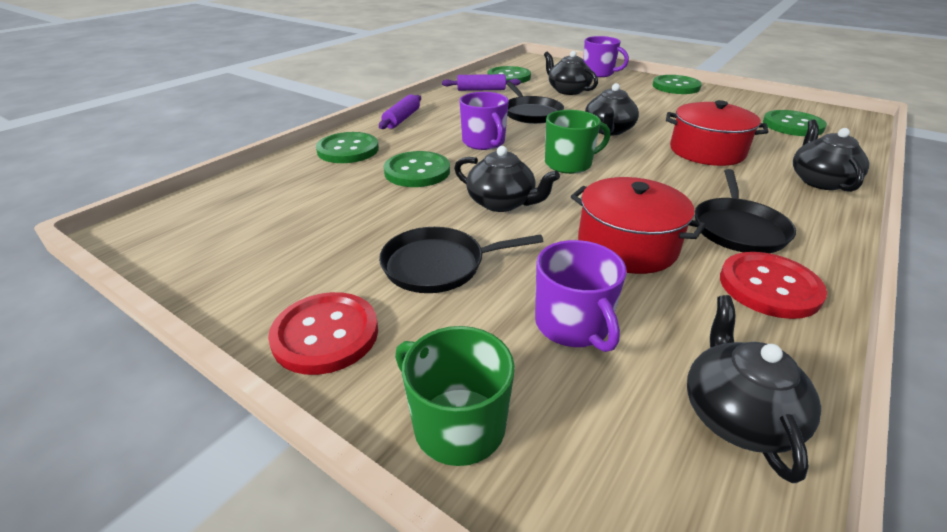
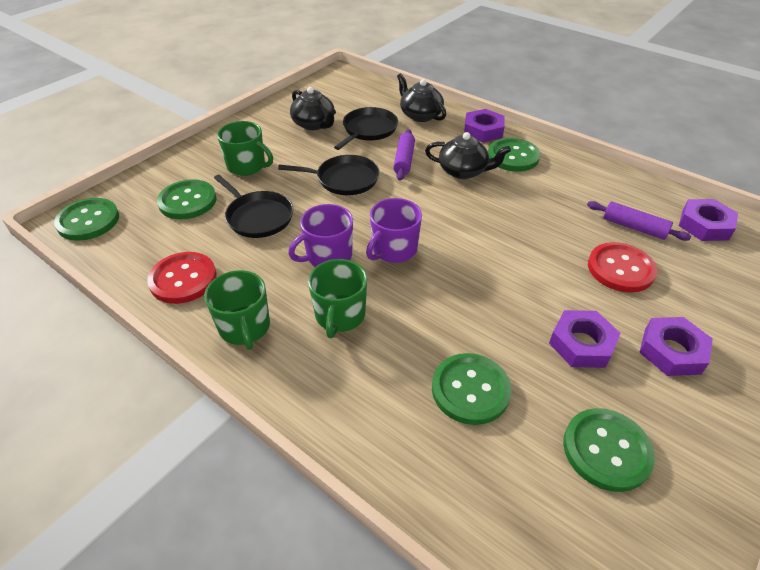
black teapot: 5 -> 3
green mug: 2 -> 3
purple mug: 3 -> 2
purple nut: 0 -> 4
red pot: 2 -> 0

